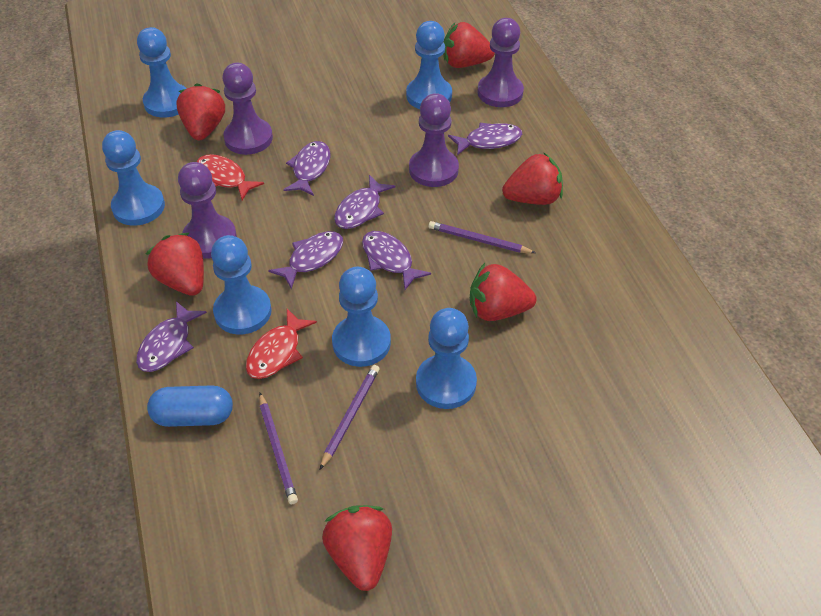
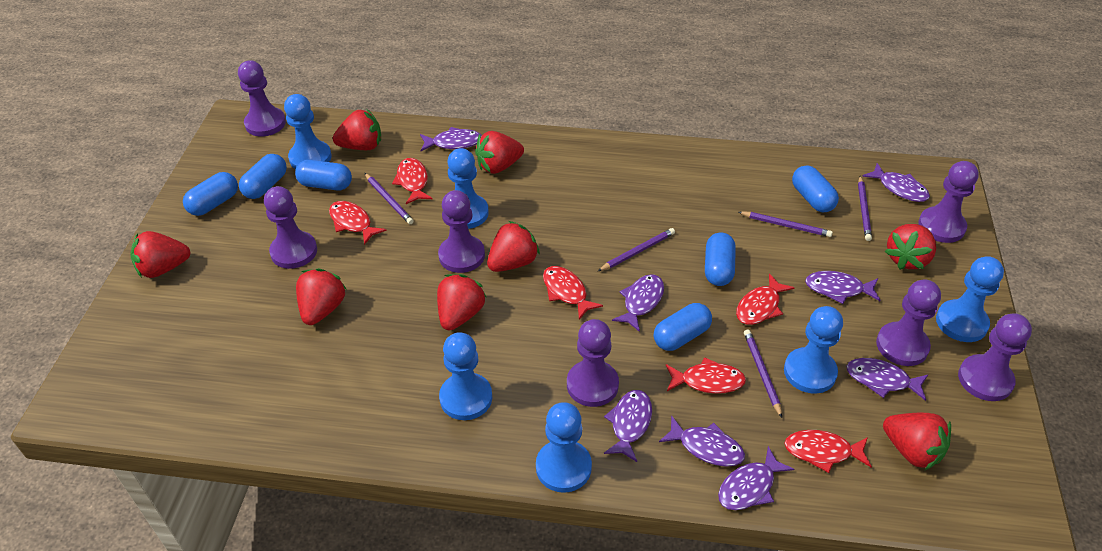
blue capsule: 1 -> 6
purple fish: 6 -> 8
purple pawn: 4 -> 7
purple pencil: 3 -> 5
red fish: 2 -> 6
red strawberry: 6 -> 8

